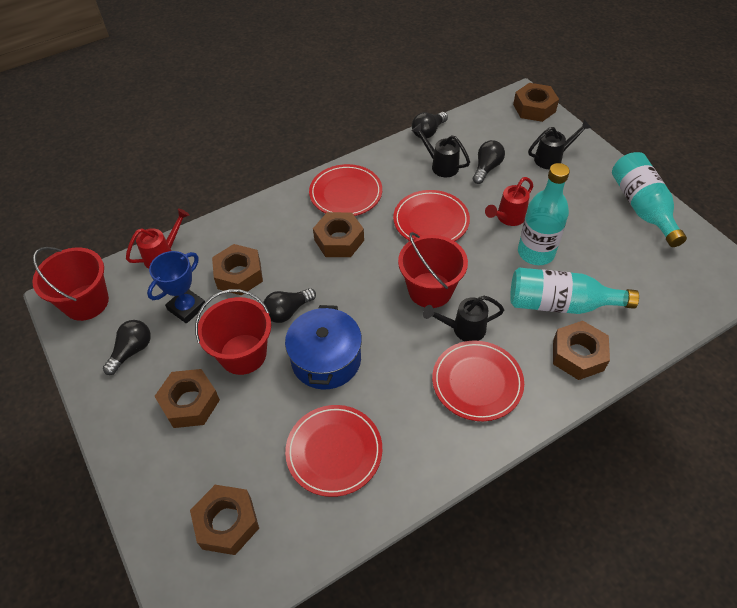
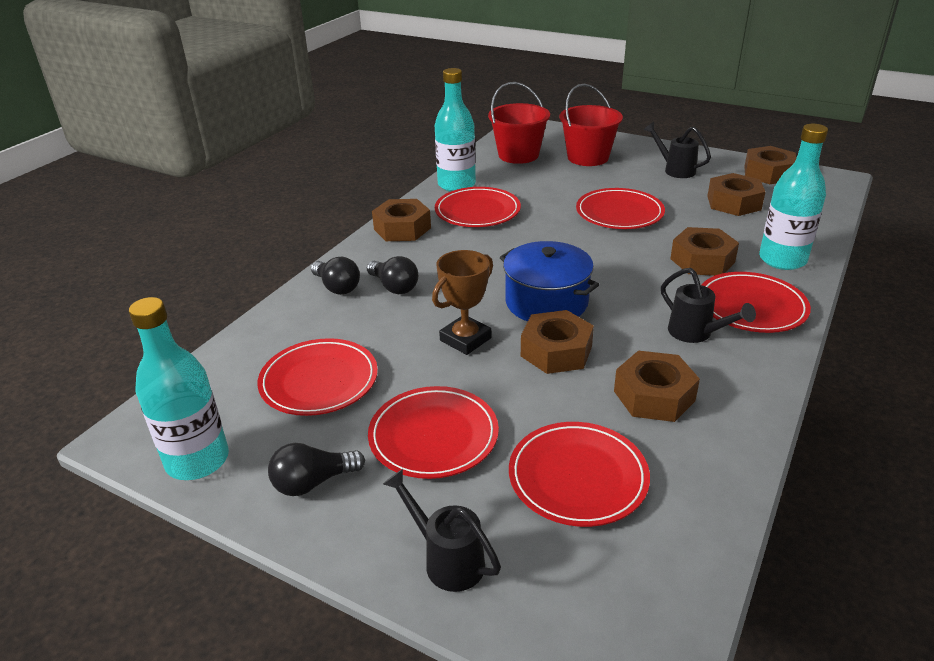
black light bulb: 4 -> 3
blue trophy: 1 -> 0
brown trophy: 0 -> 1
red bucket: 3 -> 2
red plate: 4 -> 6
red watering can: 2 -> 0

